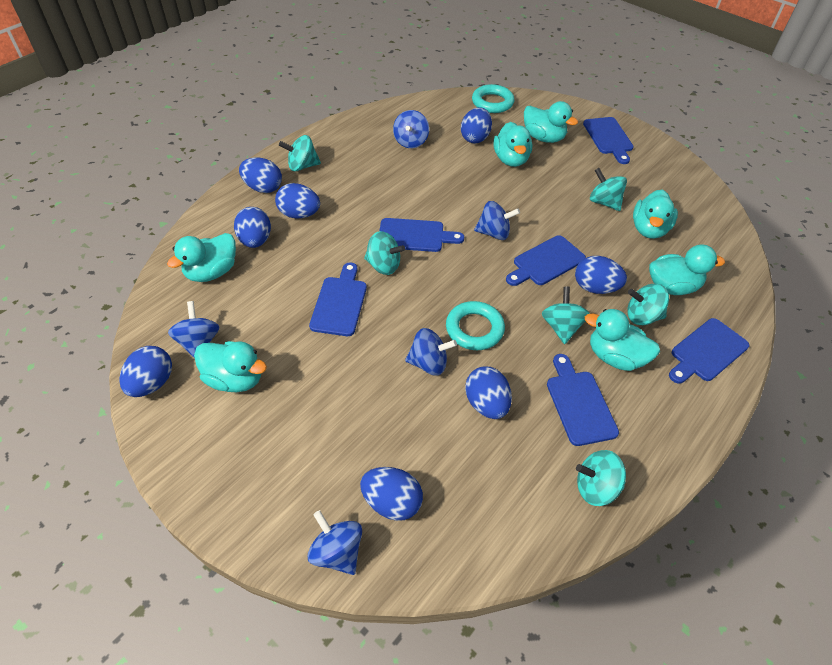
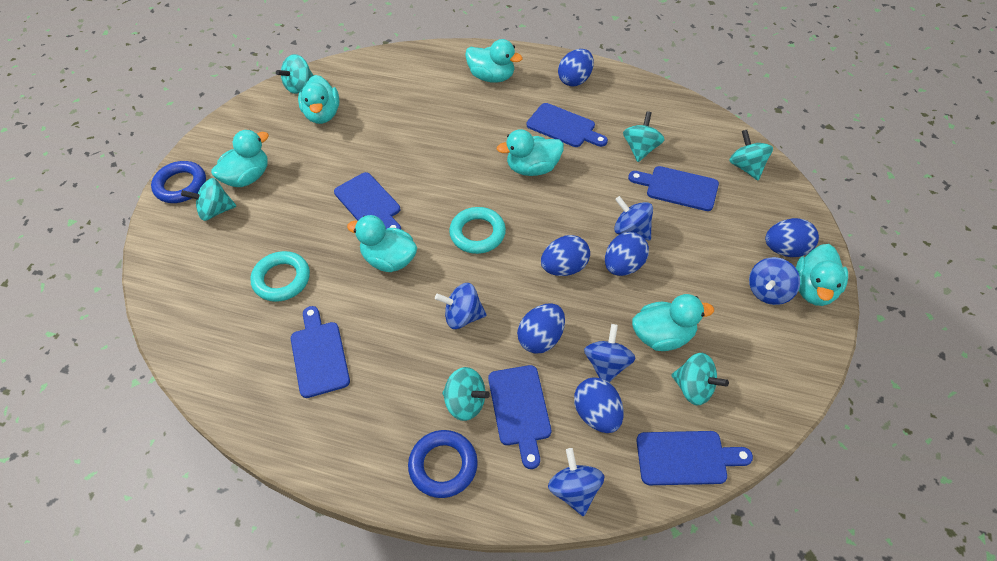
blue egg: 8 -> 6
blue ring: 0 -> 2

